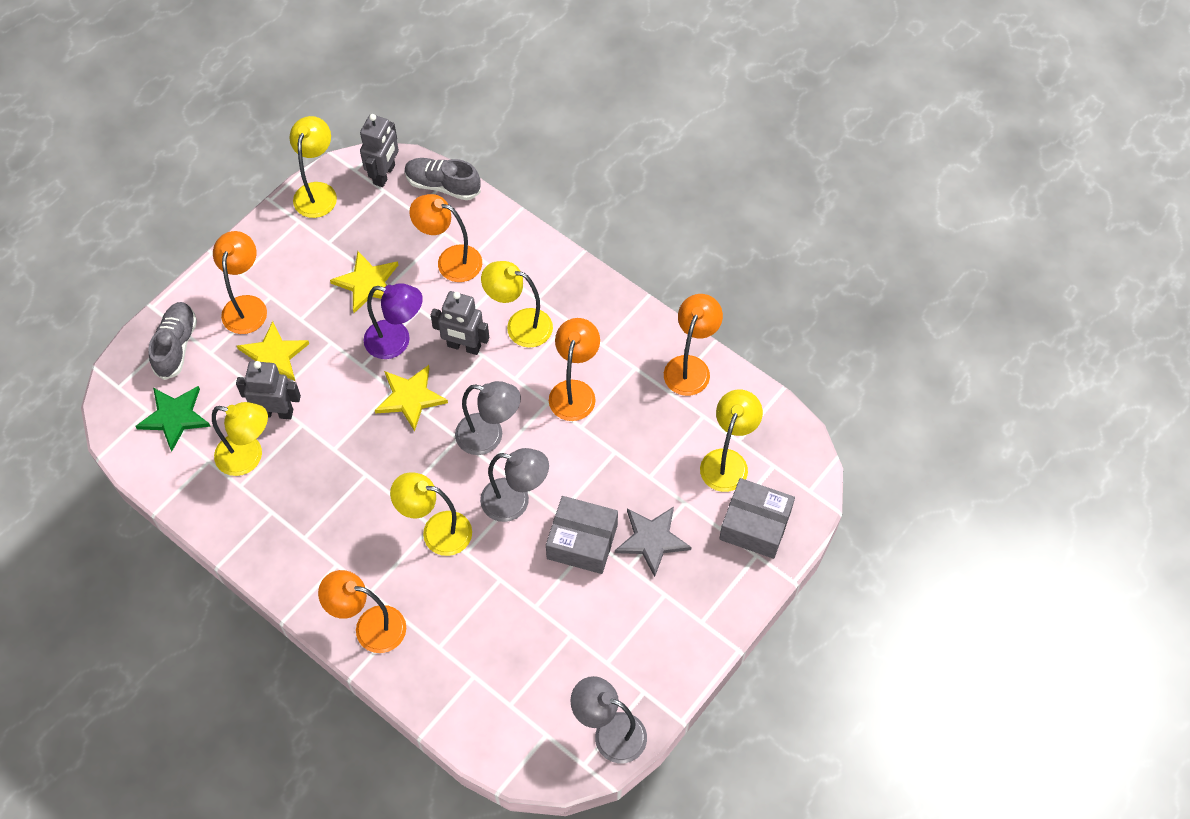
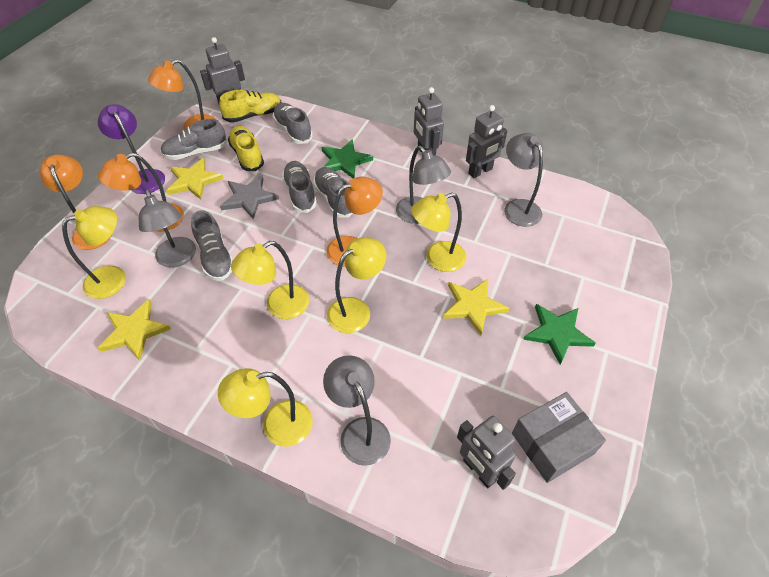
green star: 1 -> 2
grey box: 2 -> 1
grey lamp: 3 -> 4
grey robot: 3 -> 4
grey shoe: 2 -> 5
orange lamp: 5 -> 4
yellow shoe: 0 -> 2

